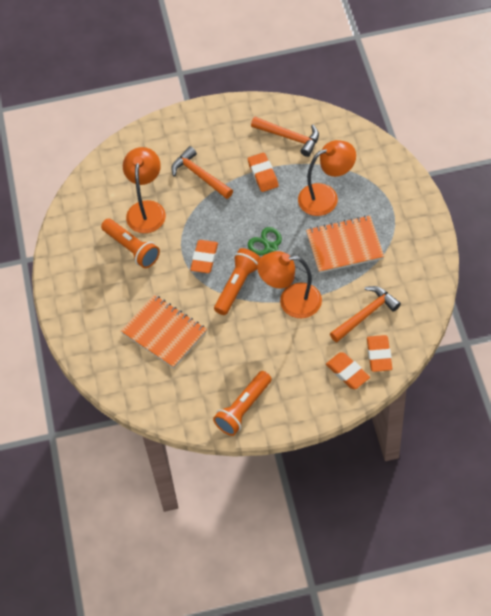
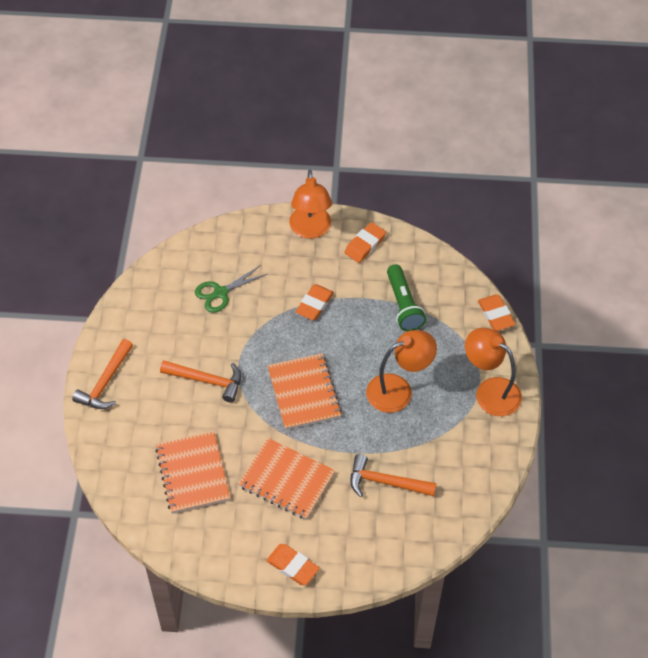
green flashlight: 0 -> 1
orange flashlight: 3 -> 0
orange notebook: 2 -> 3

